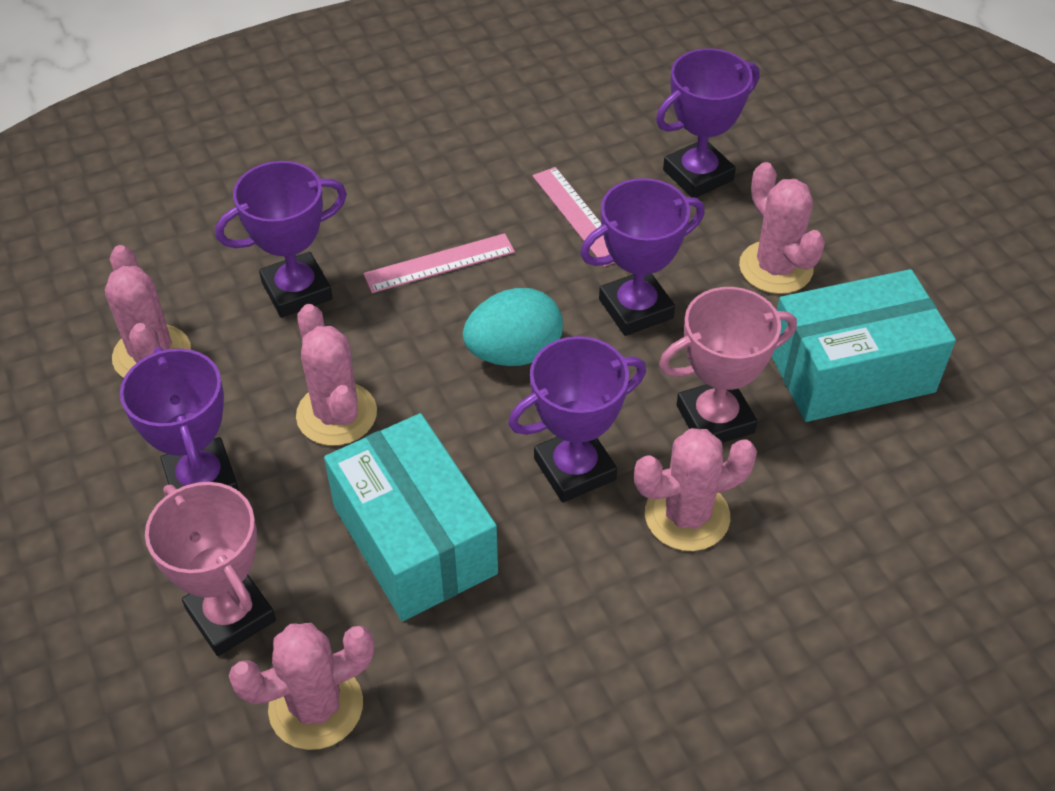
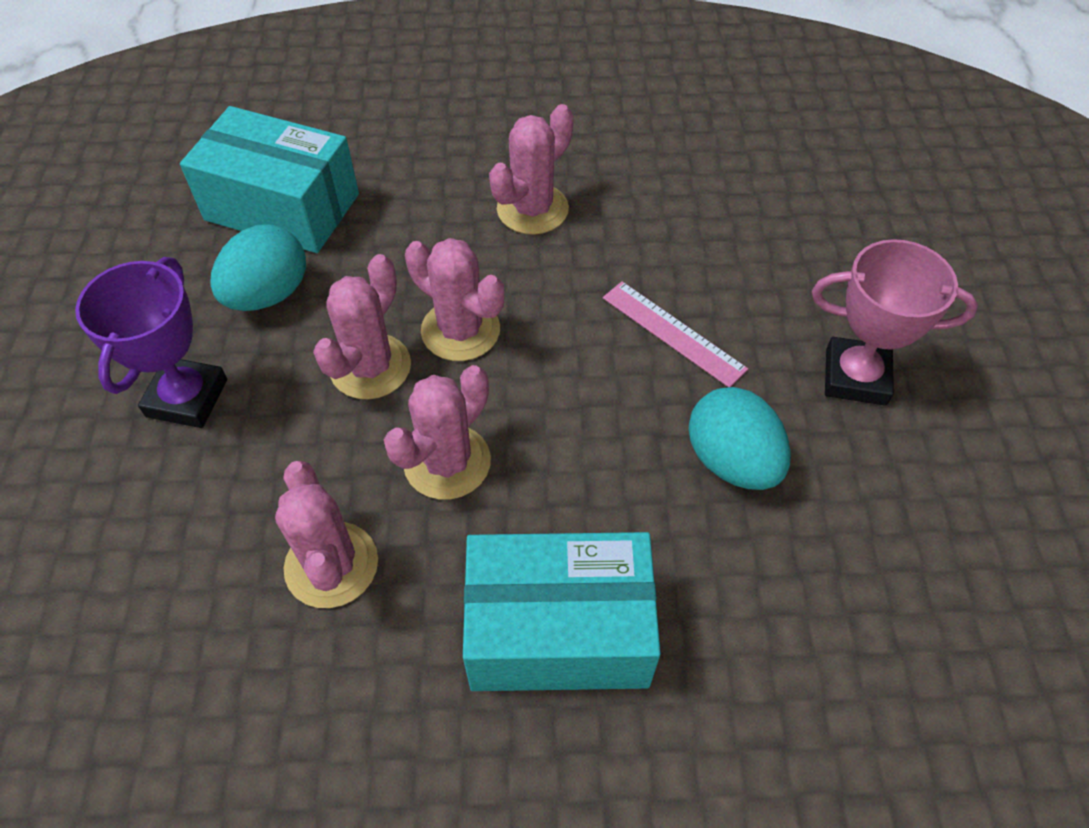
pink ruler: 2 -> 1
pink trophy: 2 -> 1
purple trophy: 5 -> 1
turquoise egg: 1 -> 2

